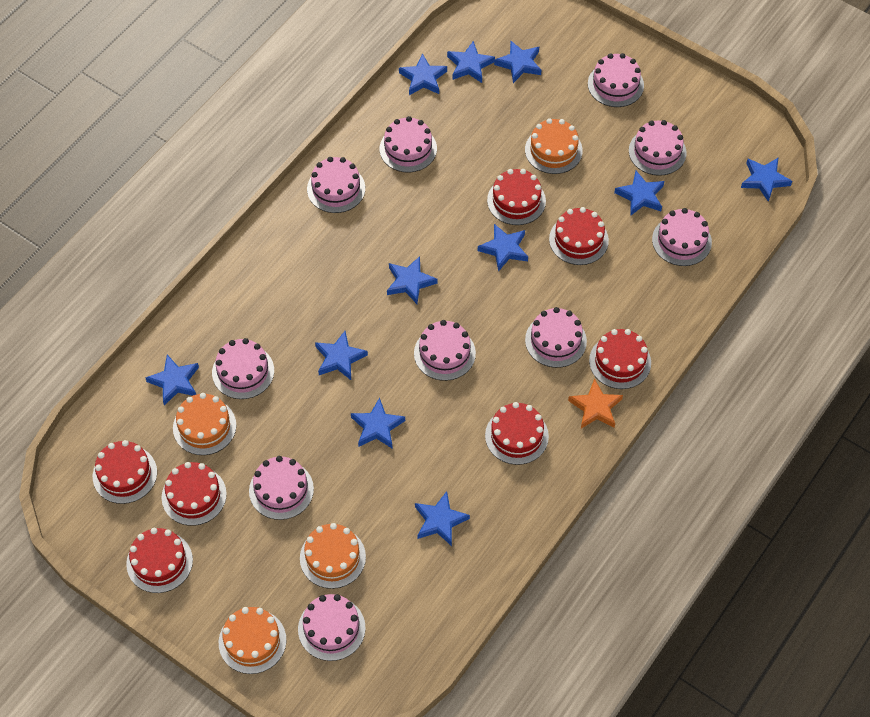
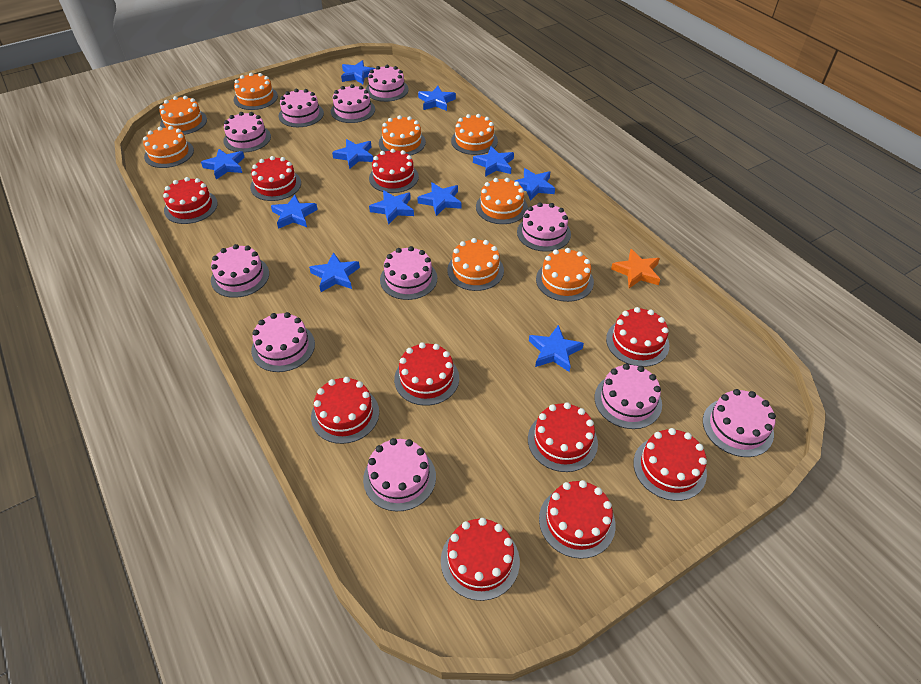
orange cake: 4 -> 8
pink cake: 10 -> 11
red cake: 7 -> 10

